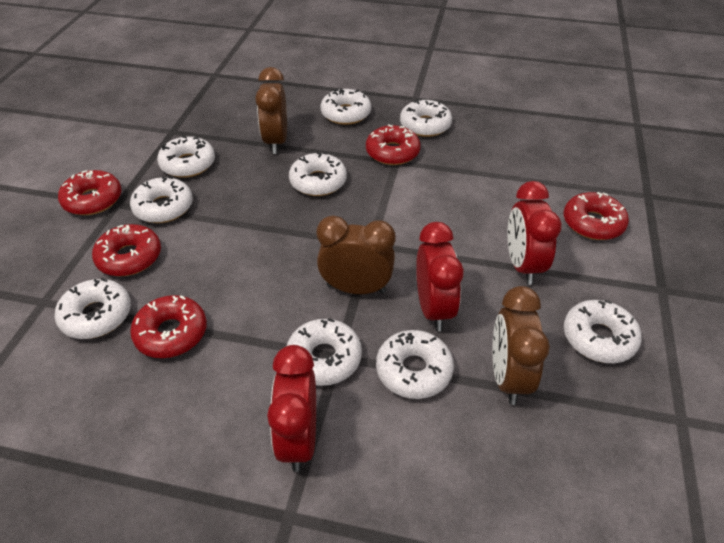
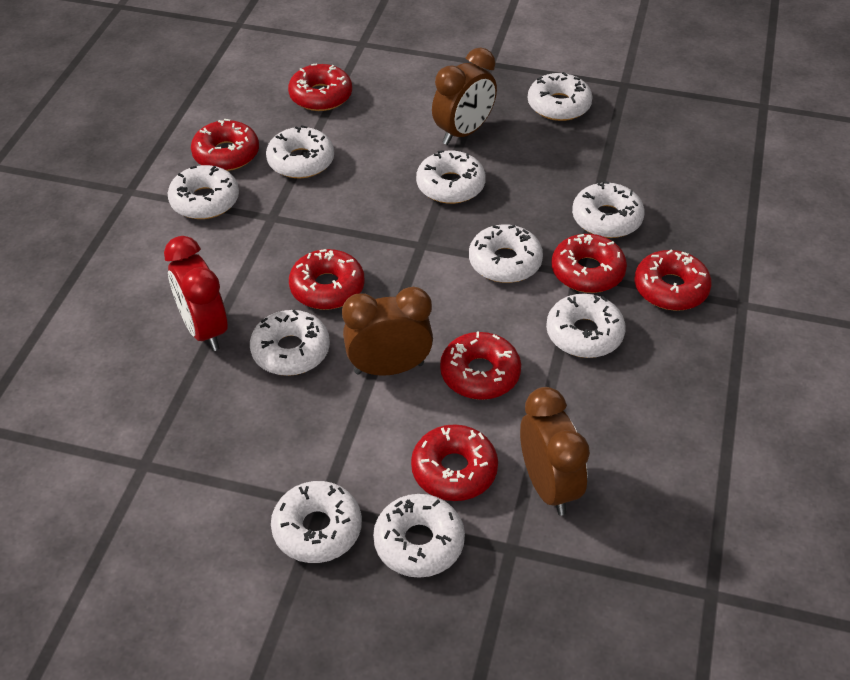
red clock: 3 -> 1
red donut: 5 -> 7
white donut: 9 -> 10

